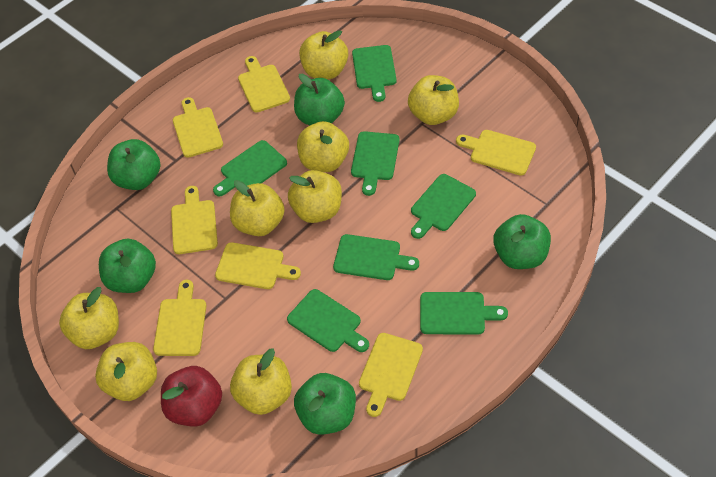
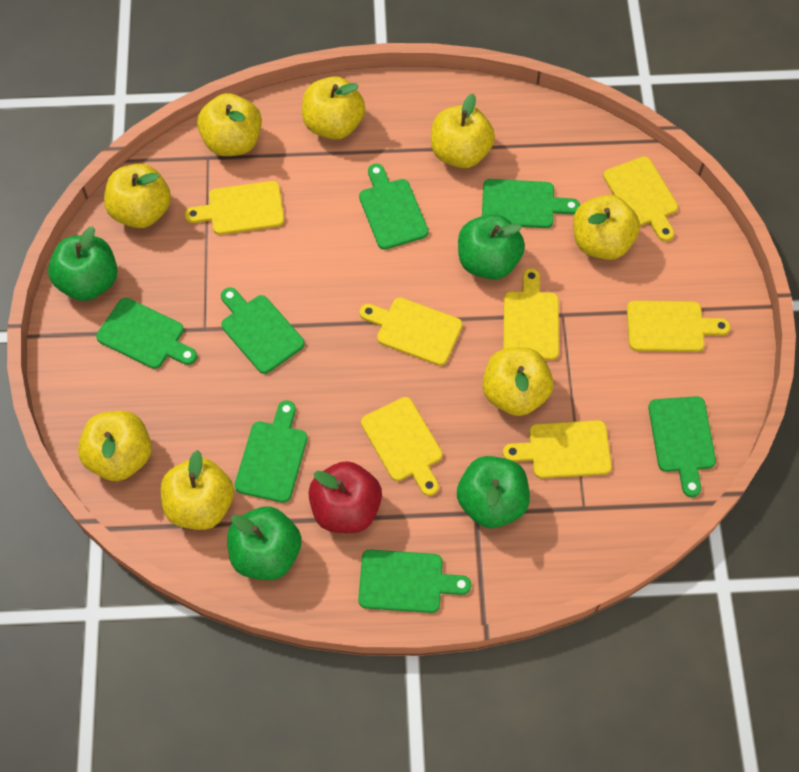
green apple: 5 -> 4

